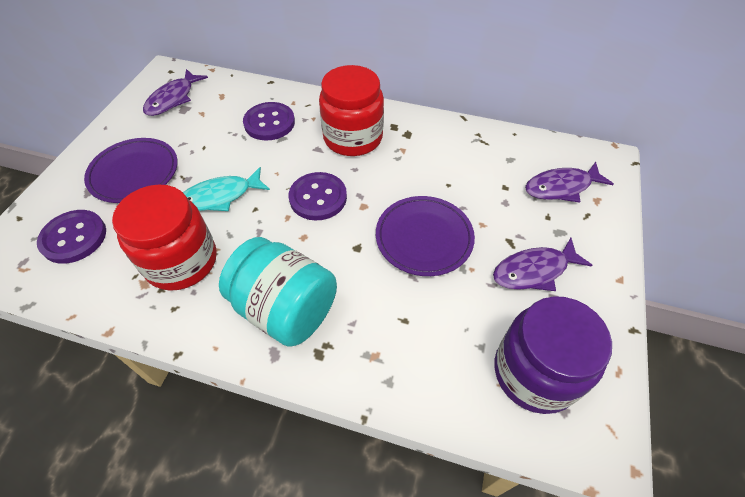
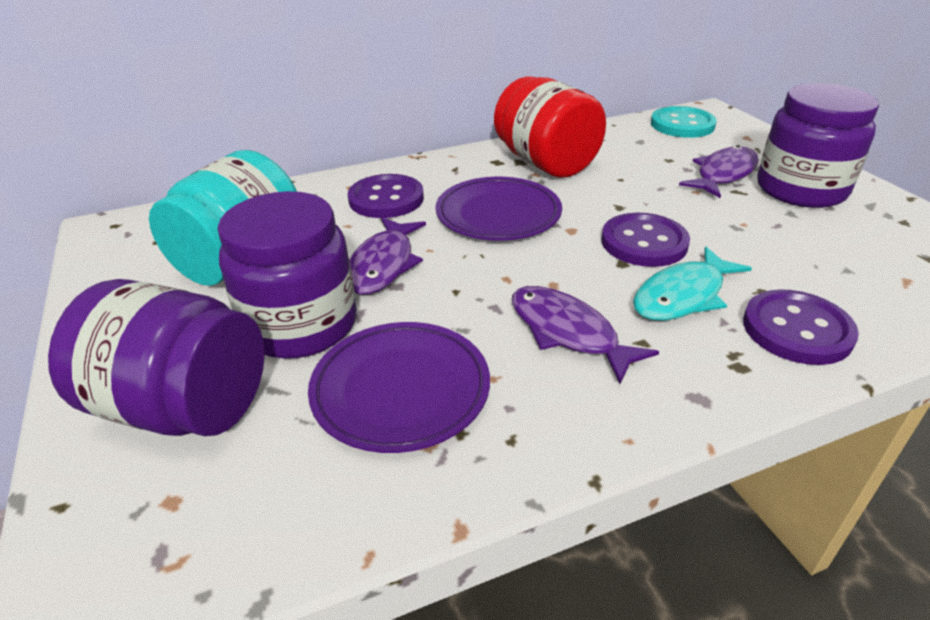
purple jar: 1 -> 3
red jar: 2 -> 1
turquoise button: 0 -> 1

